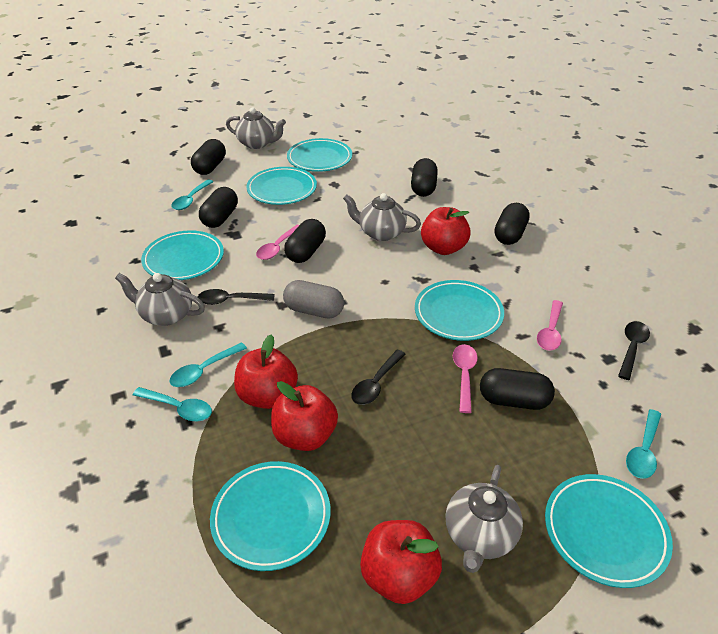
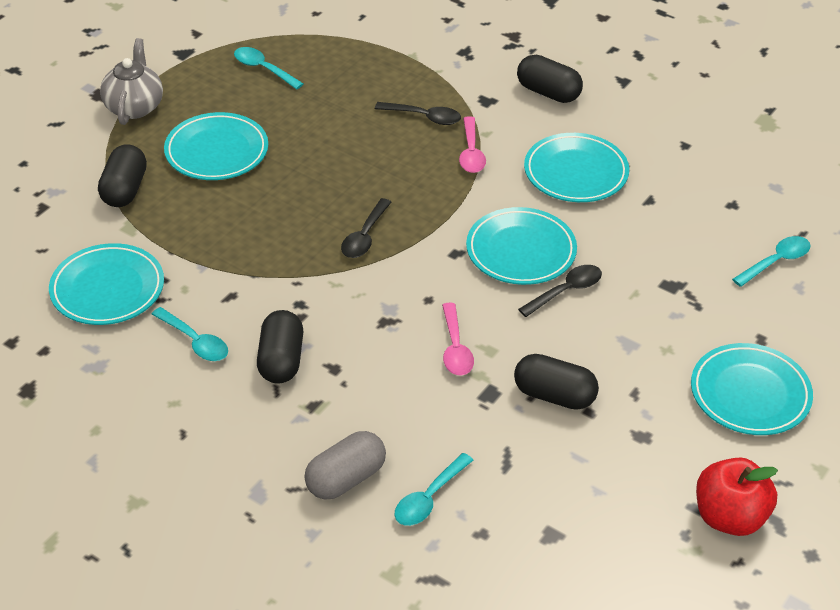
black capsule: 6 -> 4
grey teapot: 4 -> 1
pink spoon: 3 -> 2
red apple: 4 -> 1
turquoise plate: 6 -> 5

